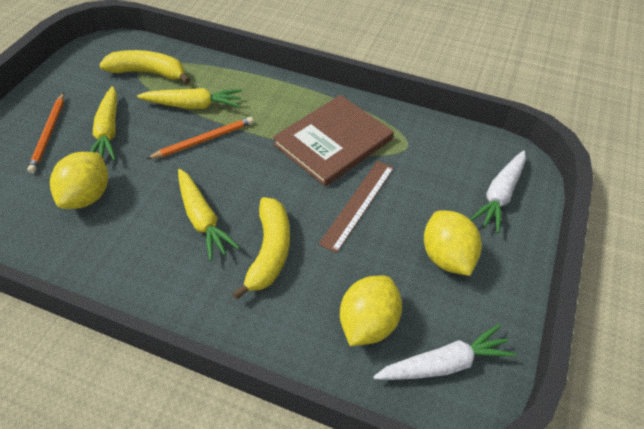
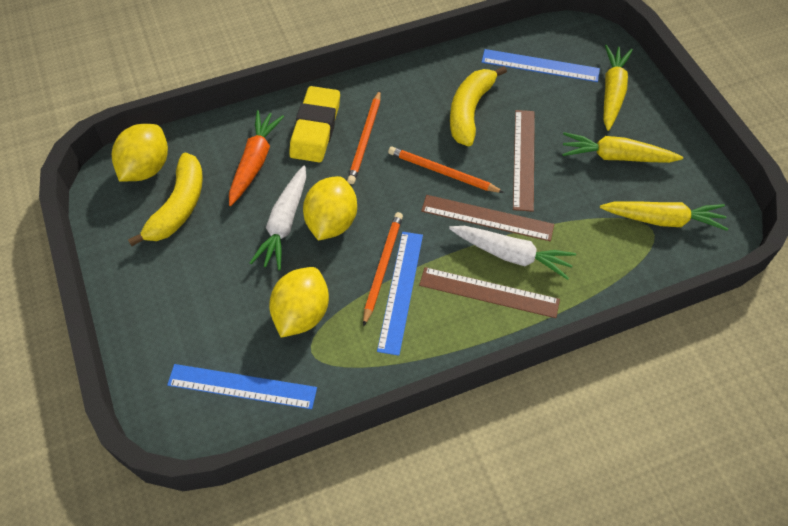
blue ruler: 0 -> 3
brown book: 1 -> 0
brown ruler: 1 -> 3
orange carrot: 0 -> 1
orange pencil: 2 -> 3
yellow eraser: 0 -> 1

